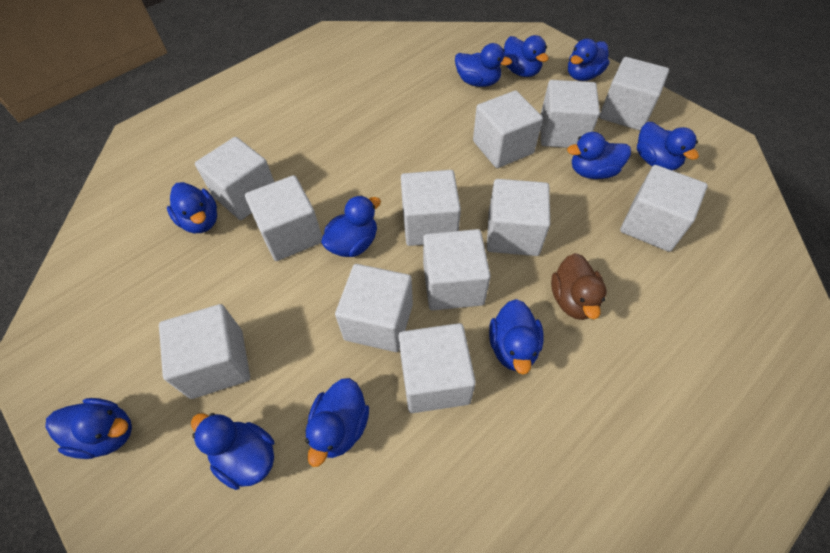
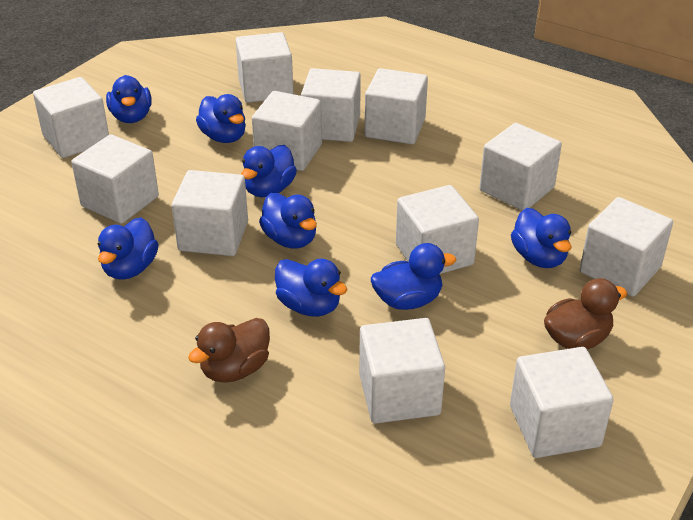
blue duck: 11 -> 8
brown duck: 1 -> 2

